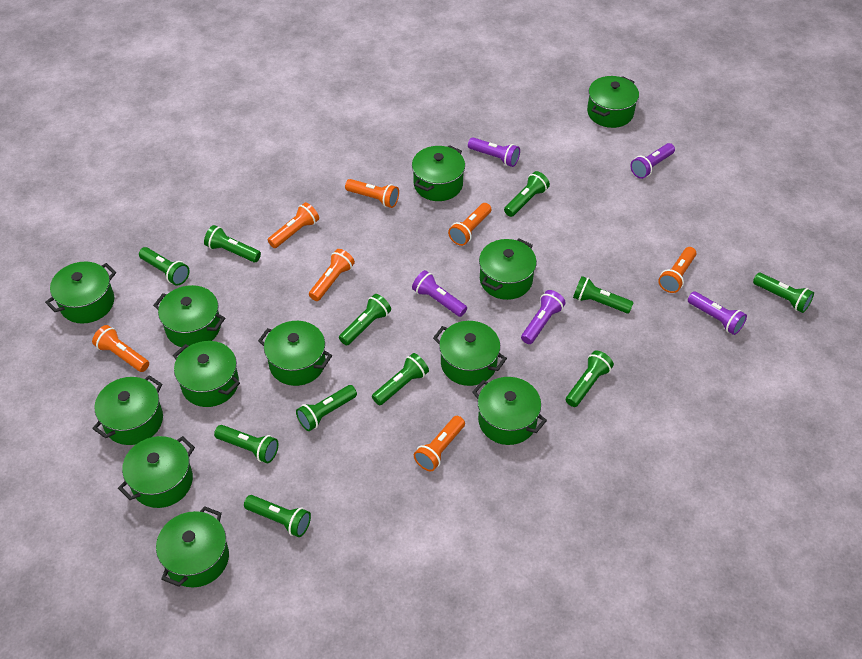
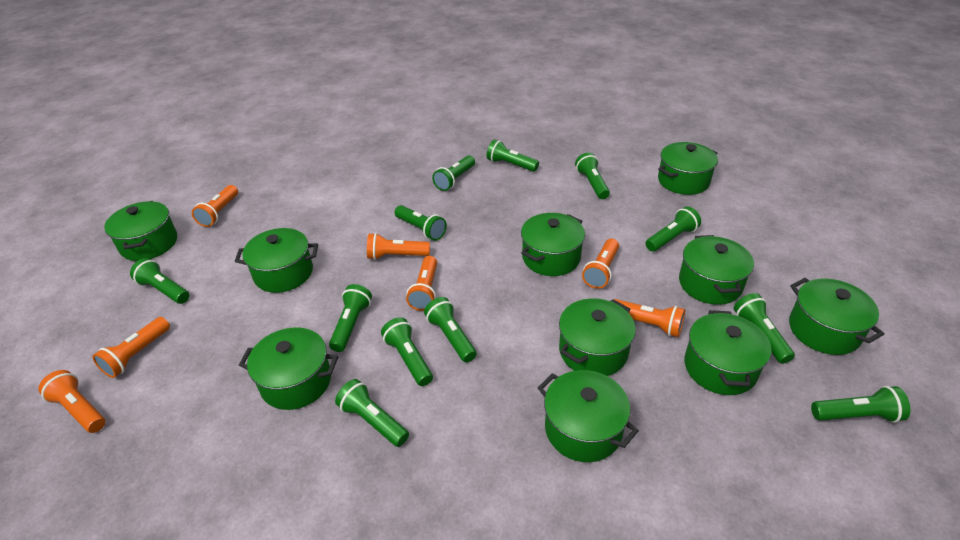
green flashlight: 11 -> 12
green pot: 12 -> 10
purple flashlight: 5 -> 0

